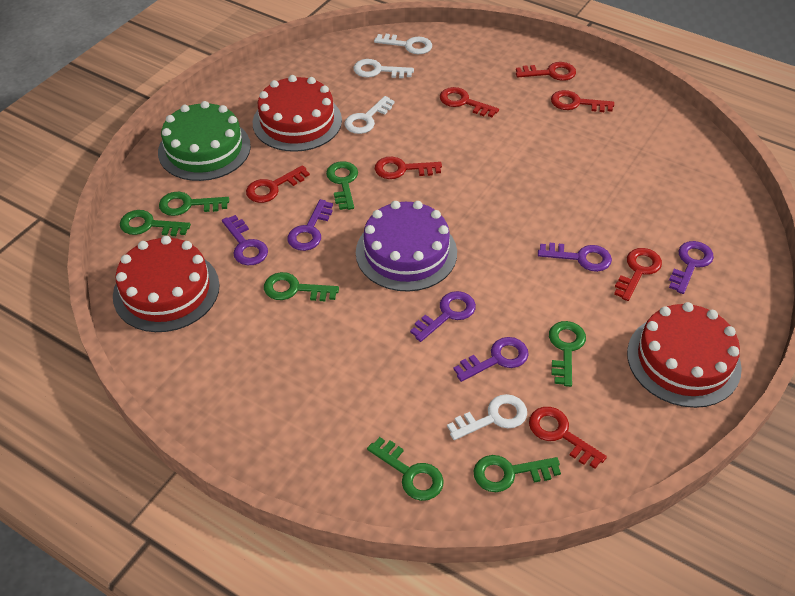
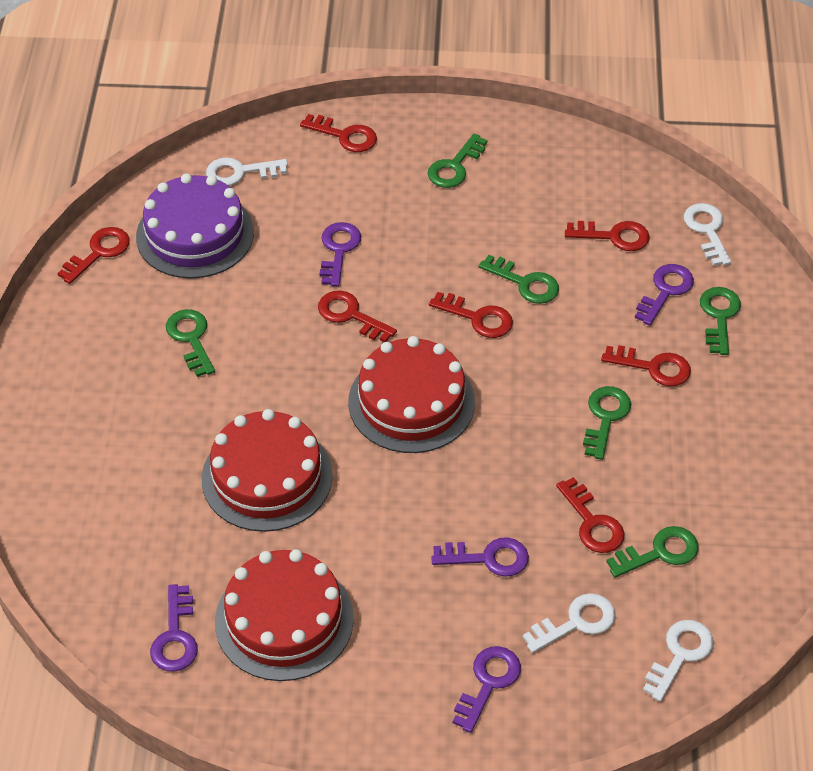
green cake: 1 -> 0
green key: 7 -> 6
purple key: 6 -> 5

